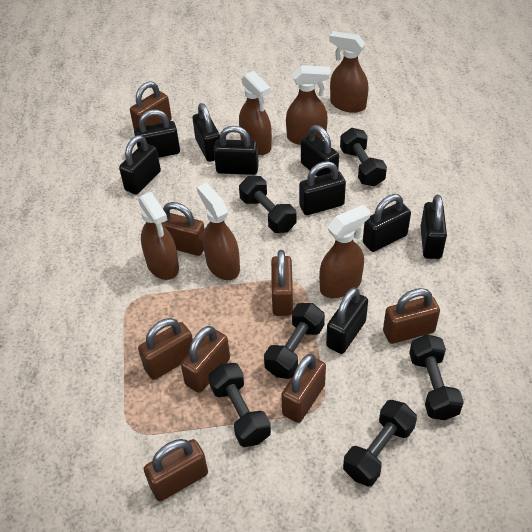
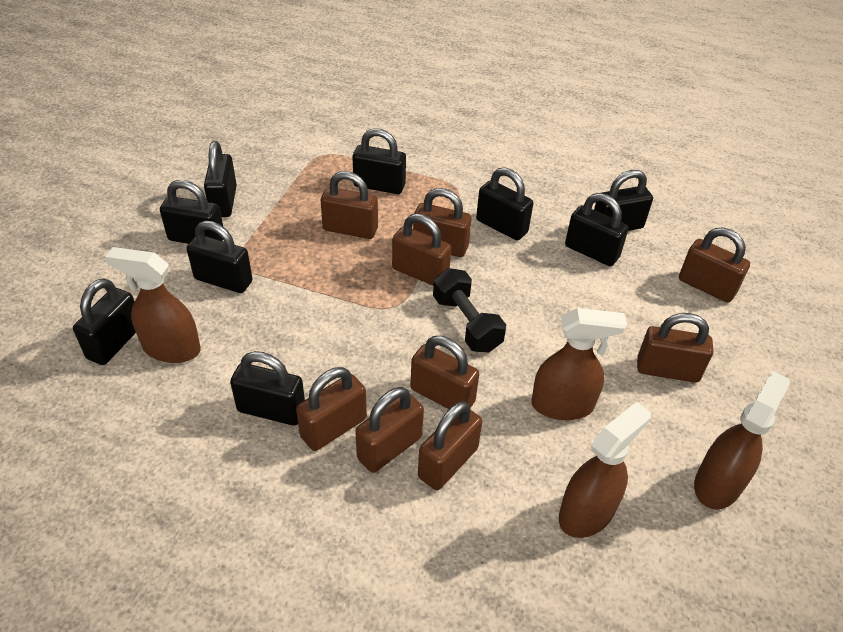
black dumbbell: 6 -> 1
brown padlock: 8 -> 9
brown spray bottle: 6 -> 4

